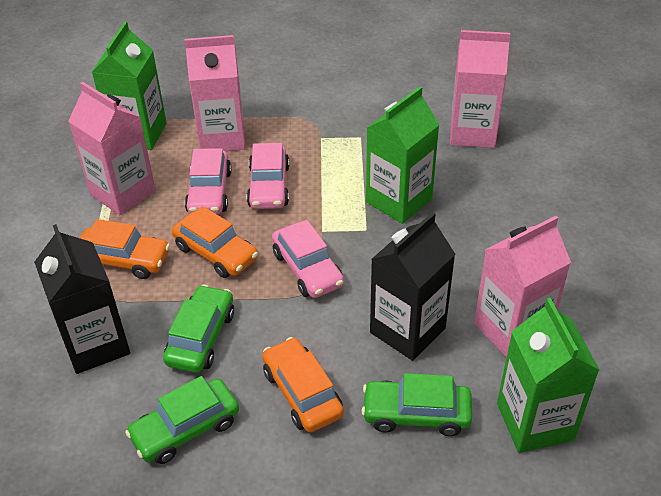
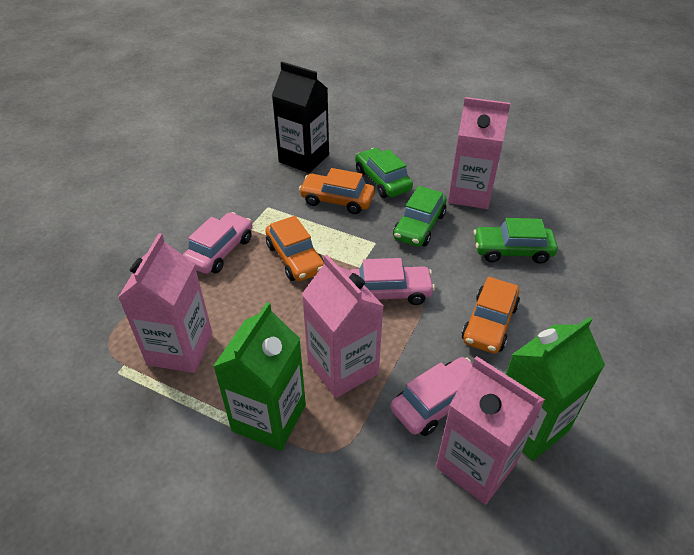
black carton: 2 -> 1
green carton: 3 -> 2

